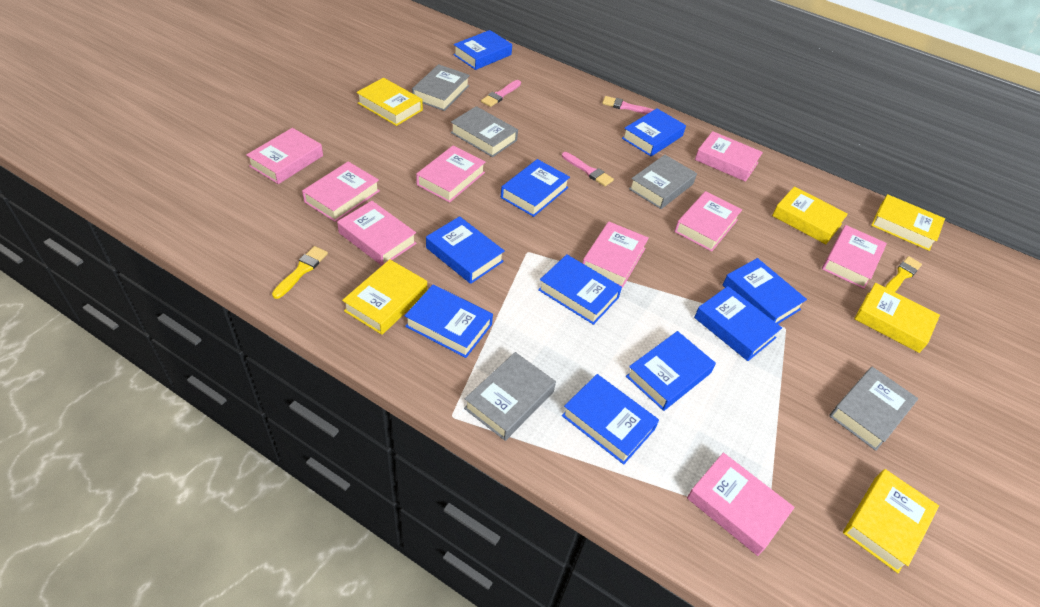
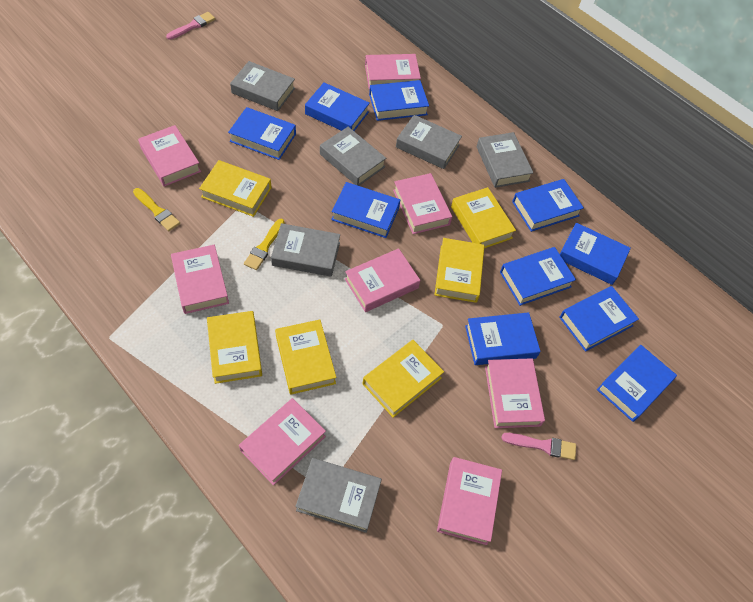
grey book: 5 -> 6
pink book: 9 -> 8
pink brush: 3 -> 2

